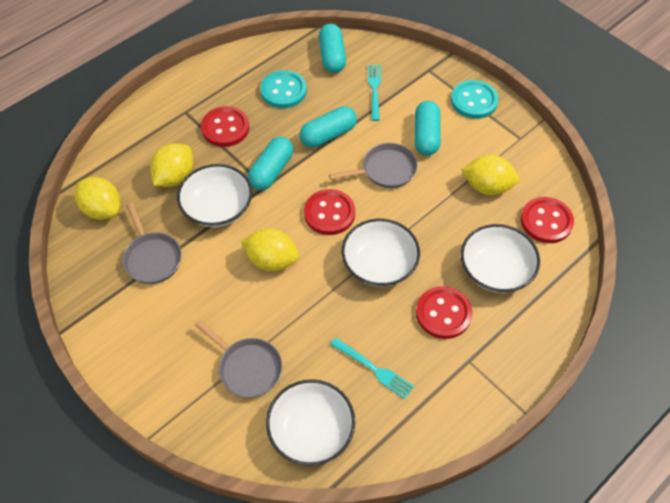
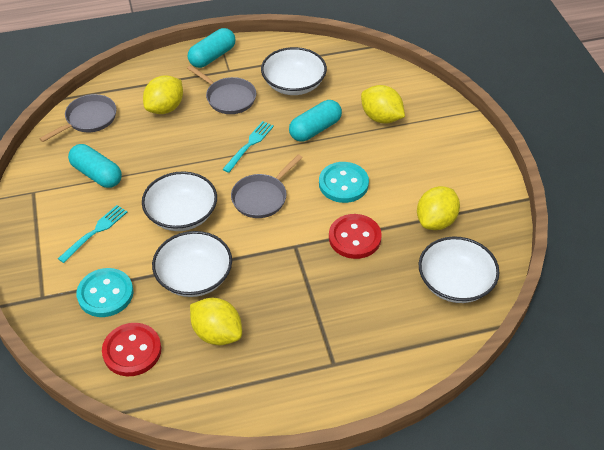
red button: 4 -> 2
turquoise capsule: 4 -> 3

